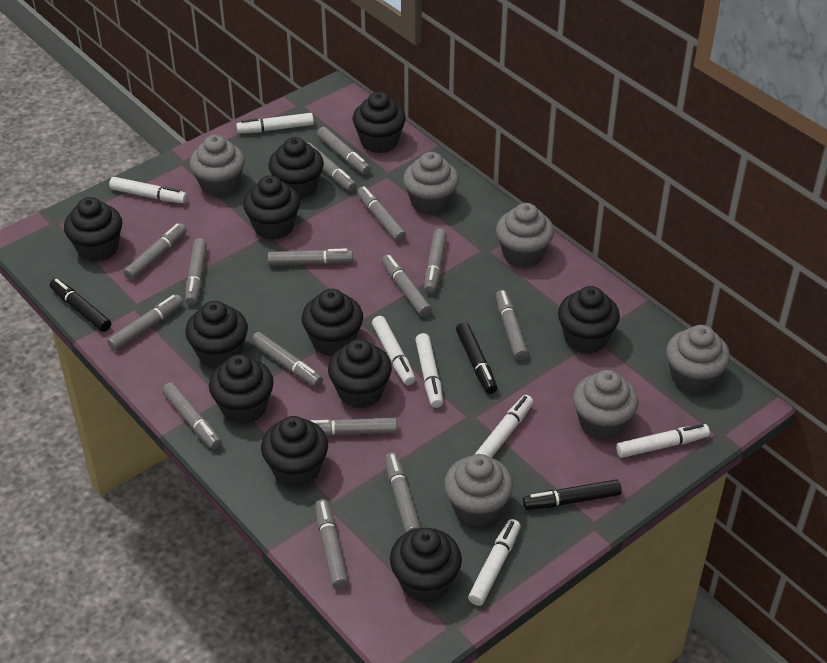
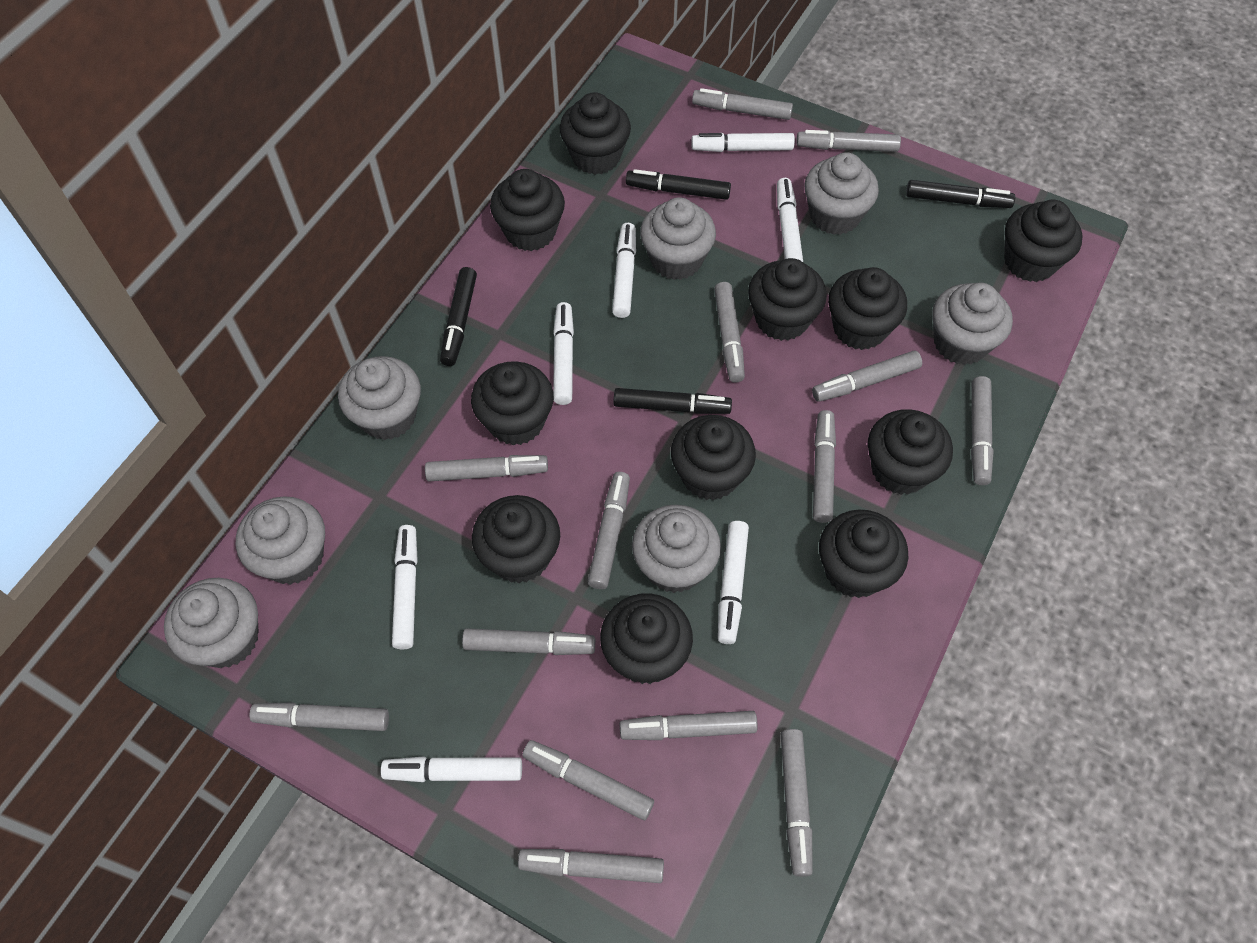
black marker: 3 -> 4
grey cupcake: 6 -> 7
grey marker: 15 -> 14

